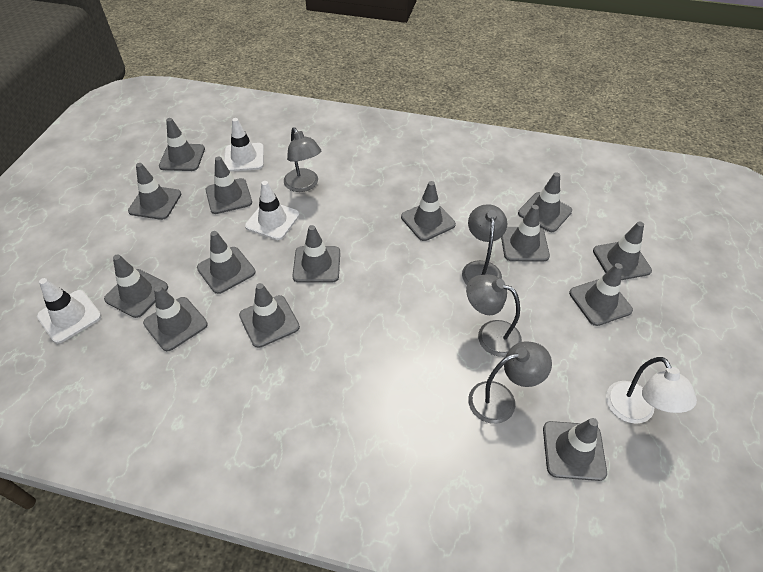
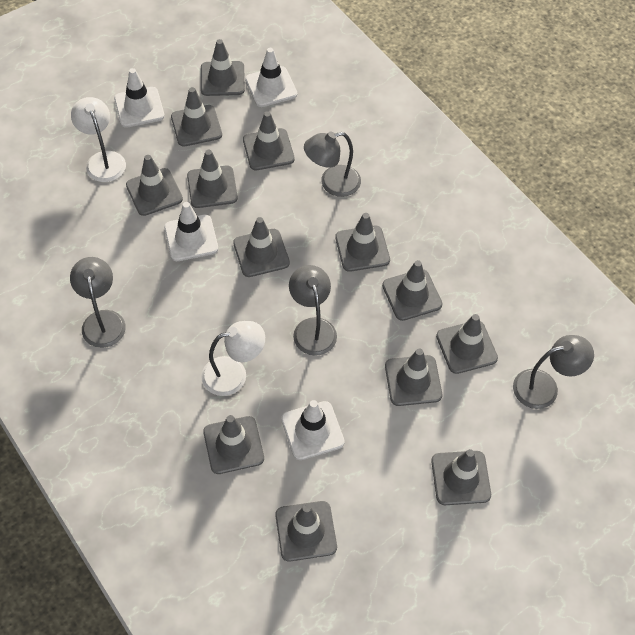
grey traffic cone: 14 -> 13
white lamp: 1 -> 2
white traffic cone: 3 -> 4

